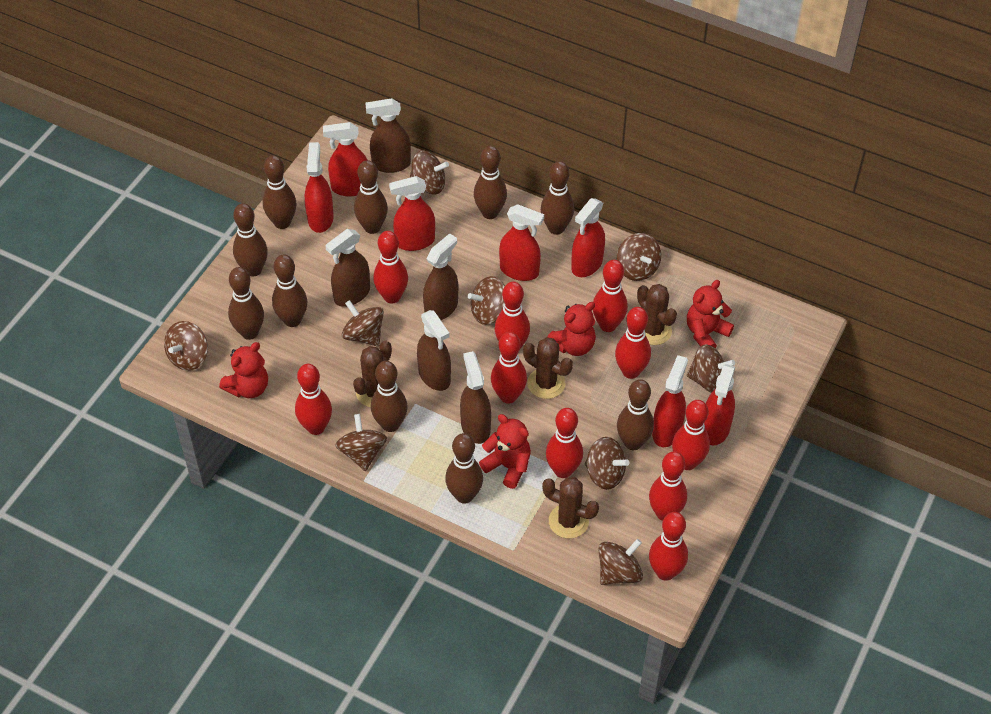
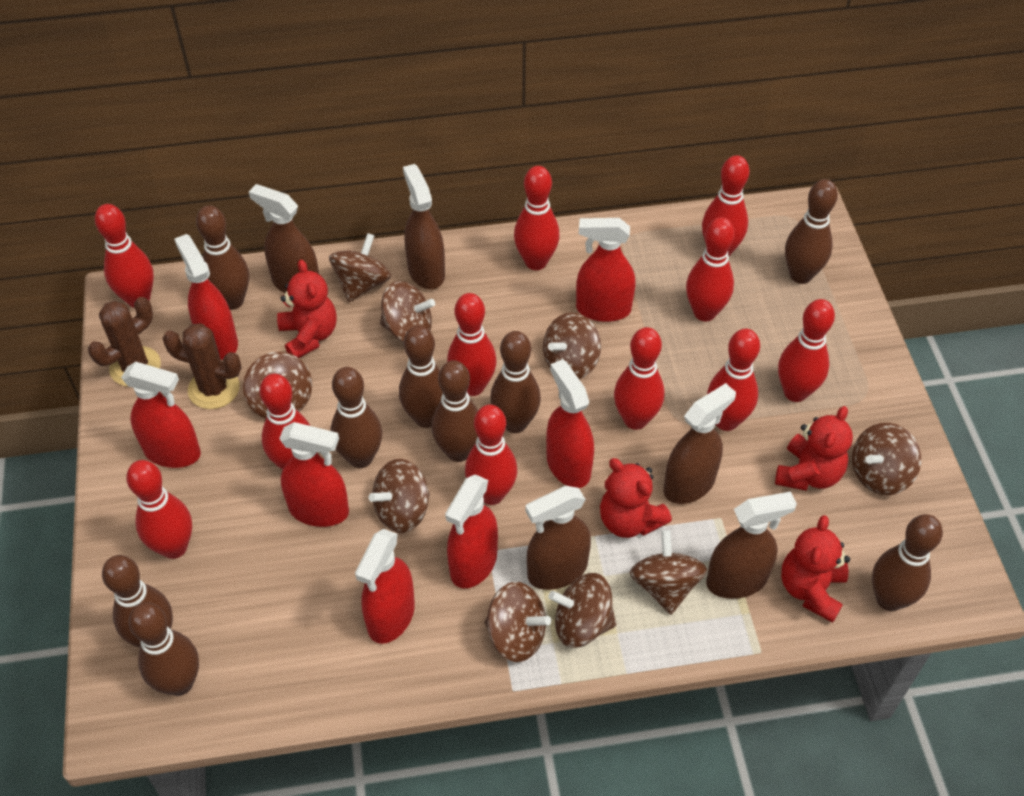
brown bowling pin: 10 -> 9
brown cactus: 4 -> 2
red bowling pin: 10 -> 11

